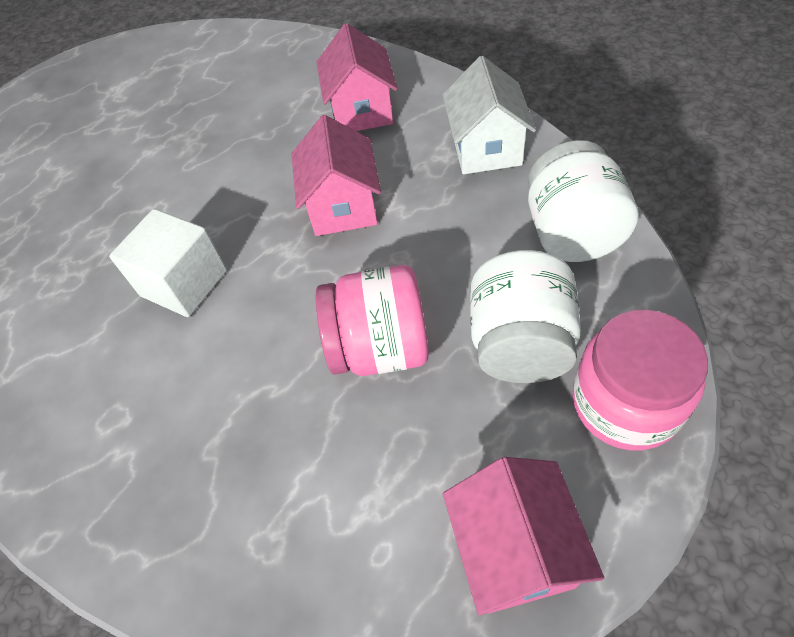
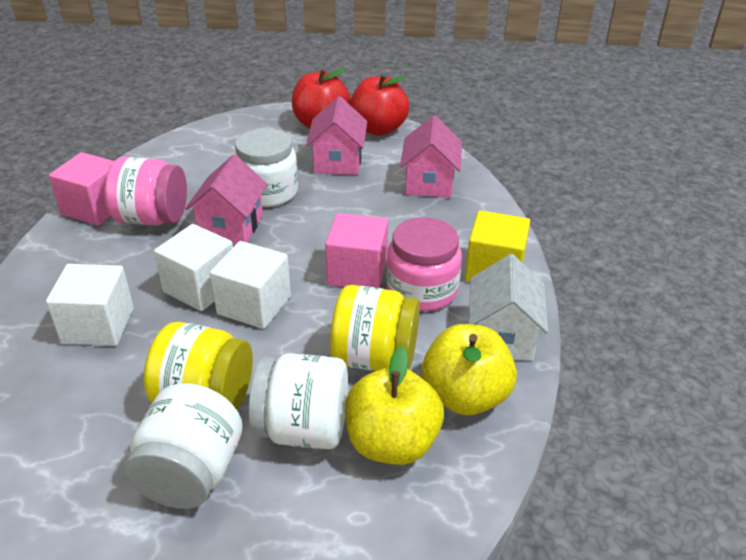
pink cube: 0 -> 2
red apple: 0 -> 2
white cube: 1 -> 3
white jar: 2 -> 3
yellow apple: 0 -> 2
yellow cube: 0 -> 1
yellow jar: 0 -> 2

